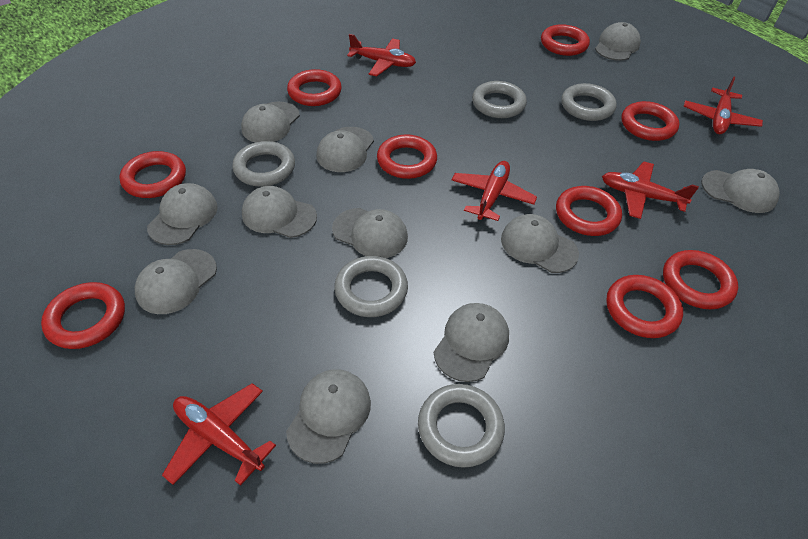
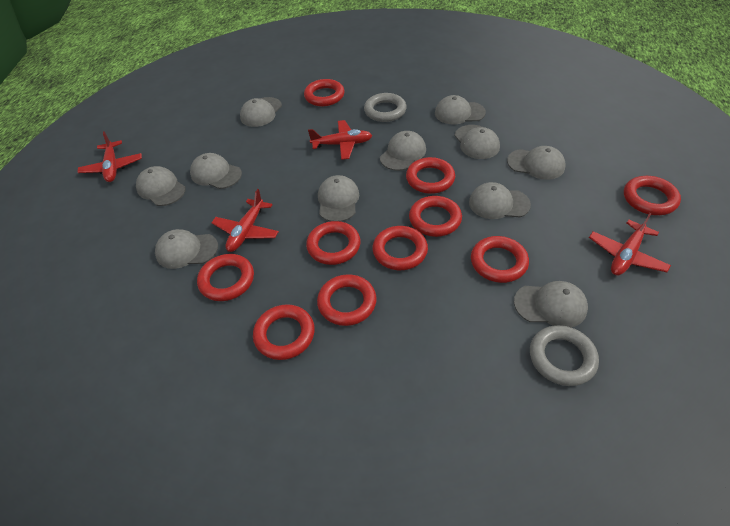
grey ring: 5 -> 2
red plane: 5 -> 4
red ring: 9 -> 10

